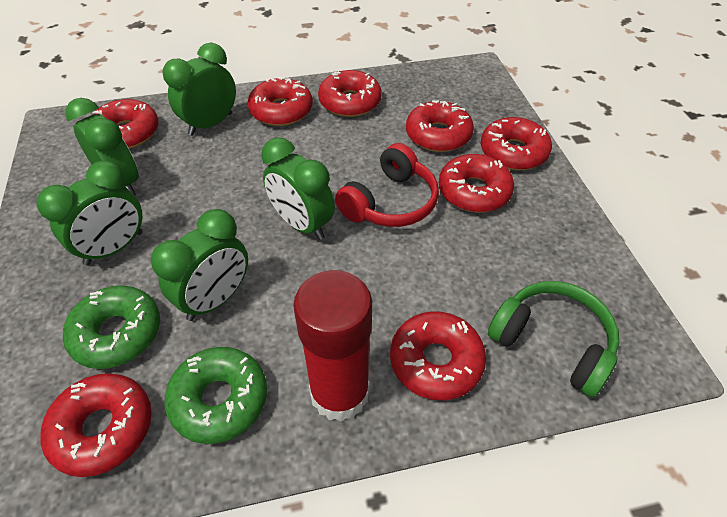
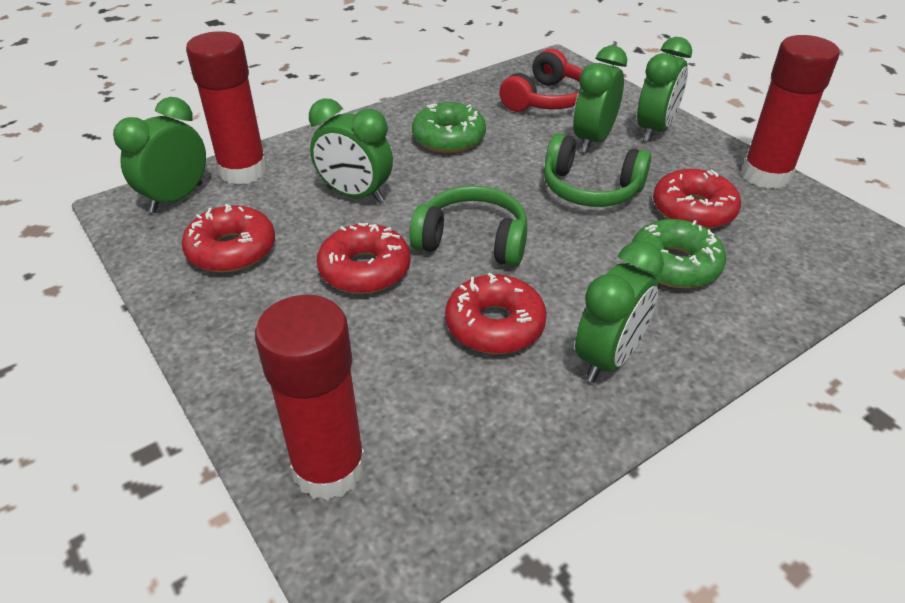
green headphones: 1 -> 2
red donut: 8 -> 4
red glue stick: 1 -> 3

